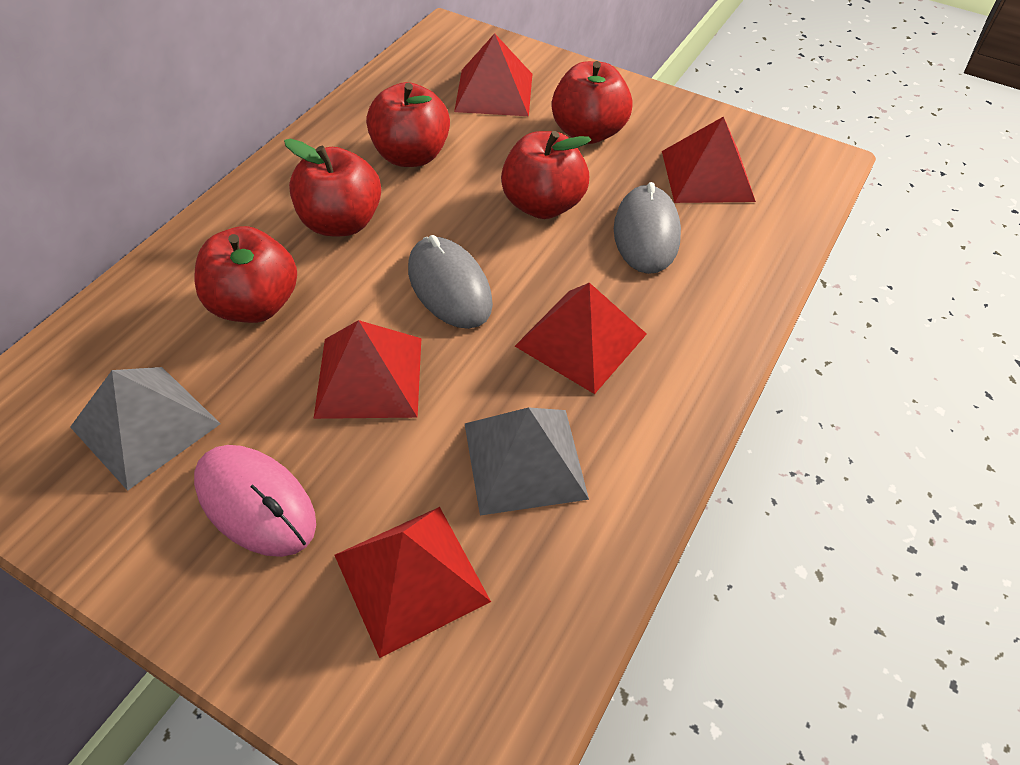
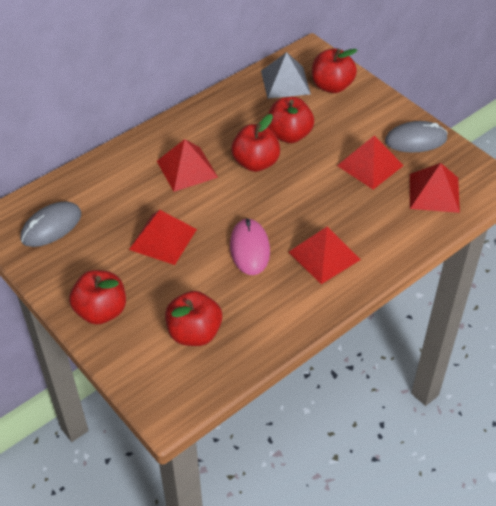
grey pyramid: 2 -> 1

